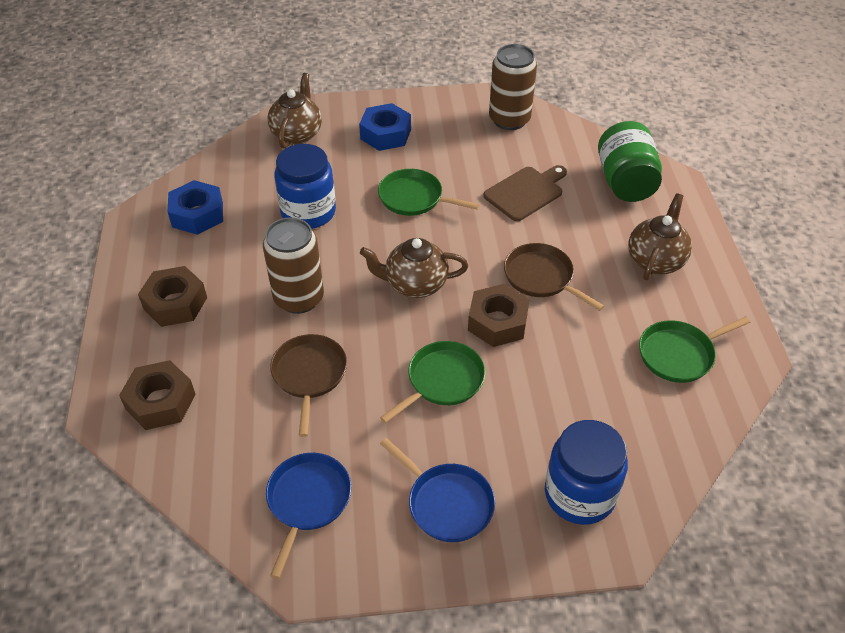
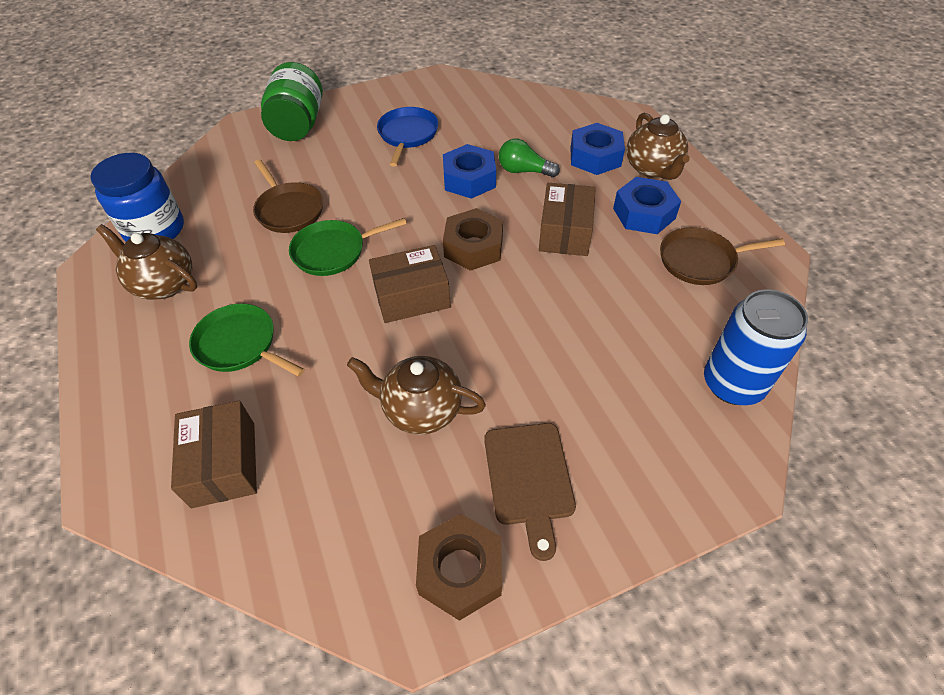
blue can: 0 -> 1
blue jar: 2 -> 1
blue nut: 2 -> 3
blue pan: 2 -> 1
brown box: 0 -> 3
brown can: 2 -> 0
brown nut: 3 -> 2
green light bulb: 0 -> 1
green pan: 3 -> 2

